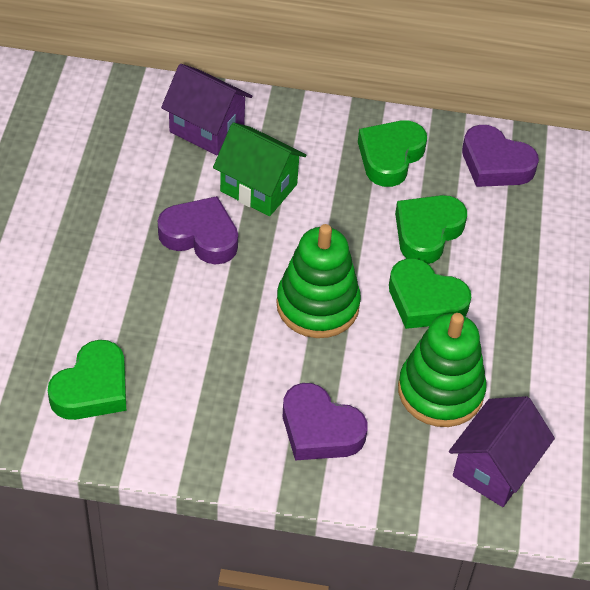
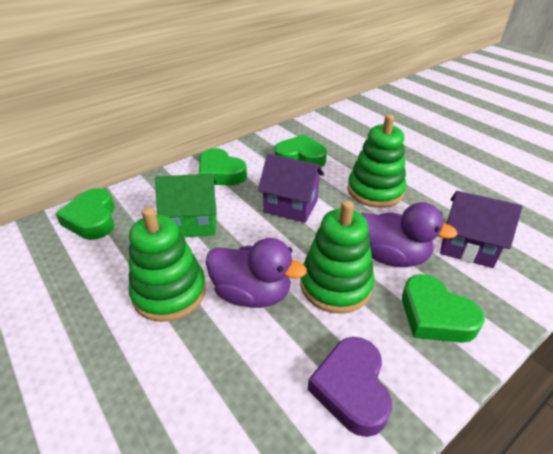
green stacking toy: 2 -> 3
purple duck: 0 -> 2
purple heart: 3 -> 1

